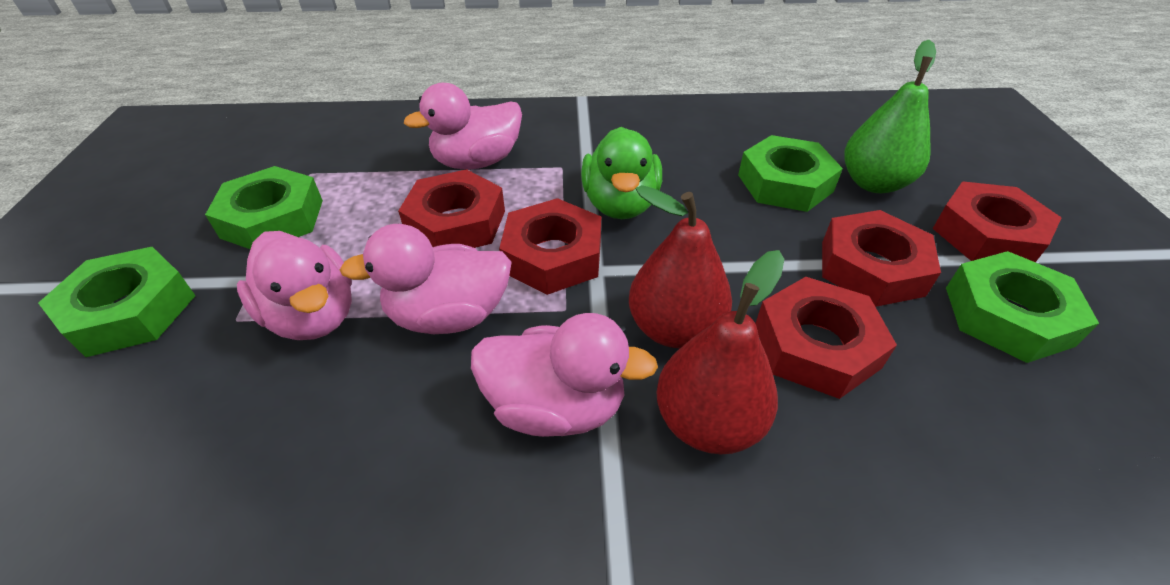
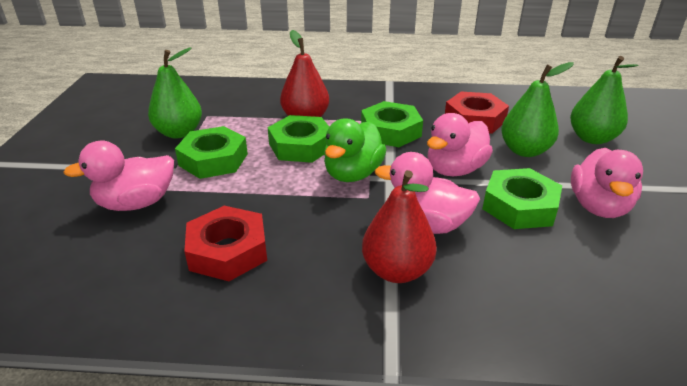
green pear: 1 -> 3
red nut: 5 -> 2

